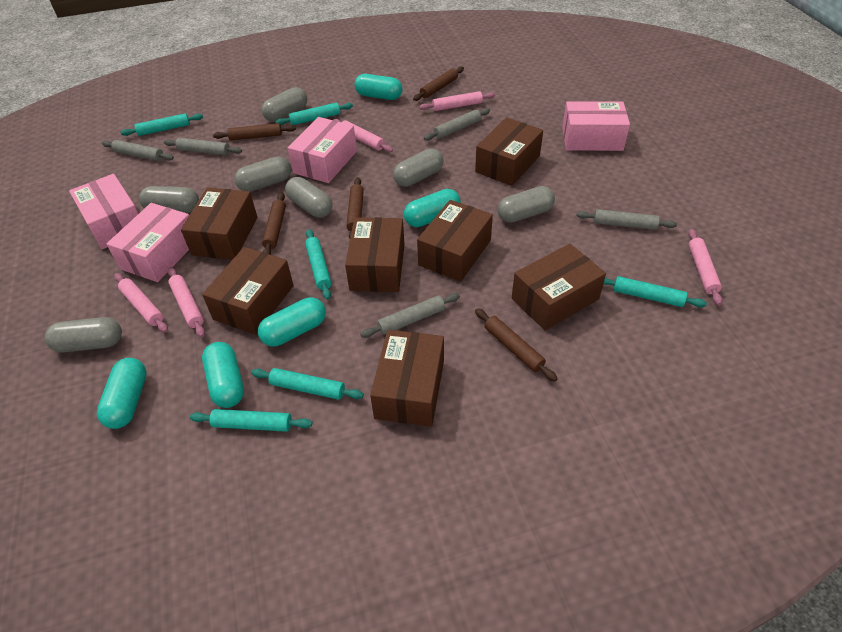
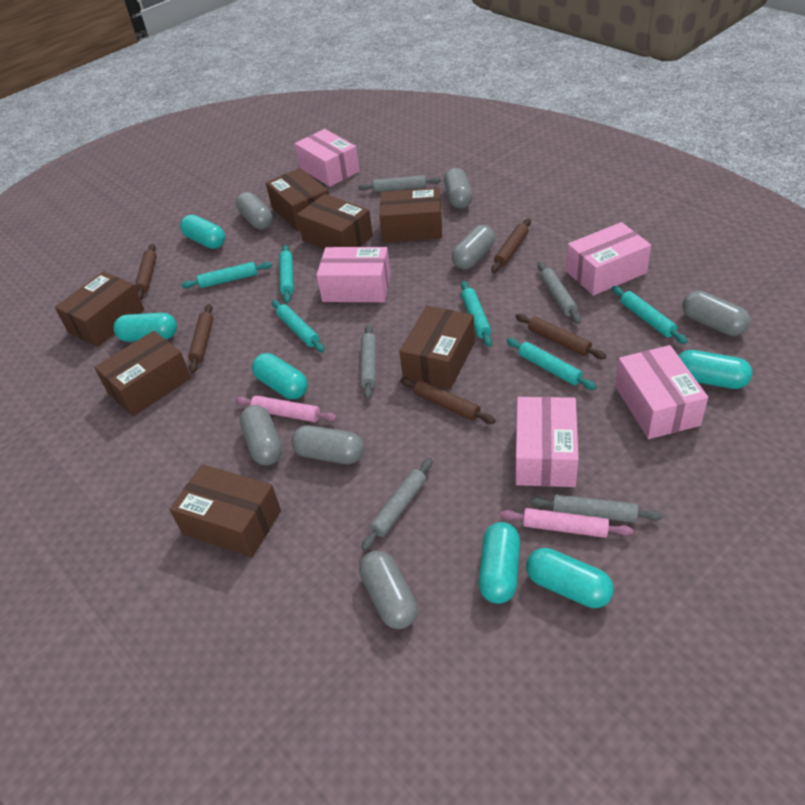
pink box: 4 -> 5
pink rolling pin: 5 -> 2
turquoise capsule: 5 -> 6

